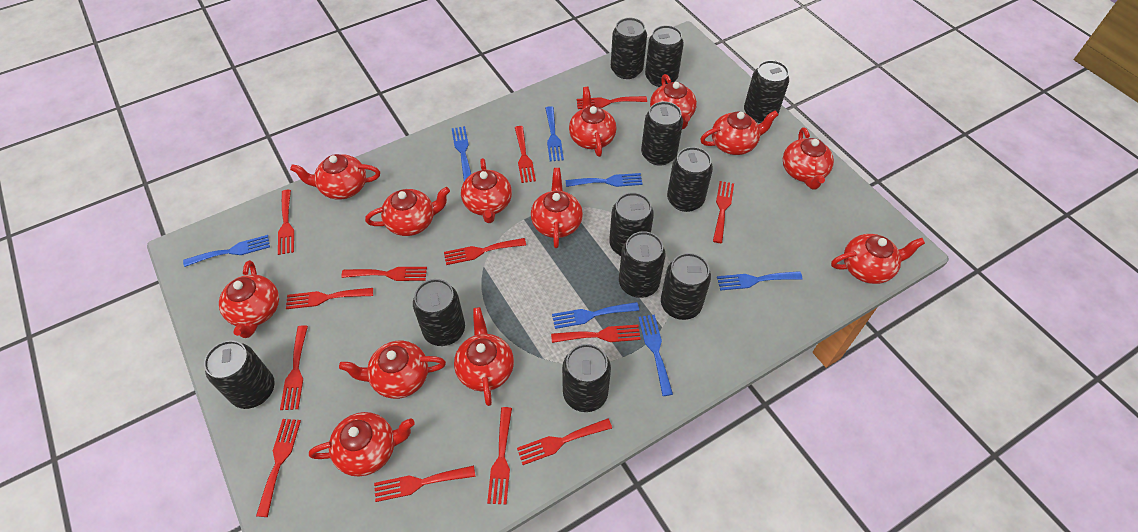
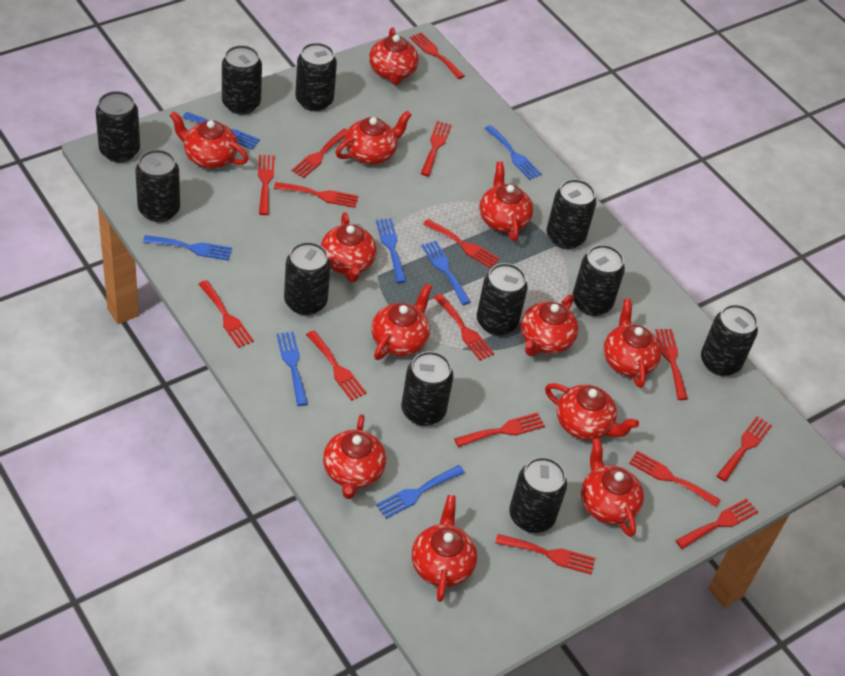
red fork: 13 -> 15
red teapot: 13 -> 12

